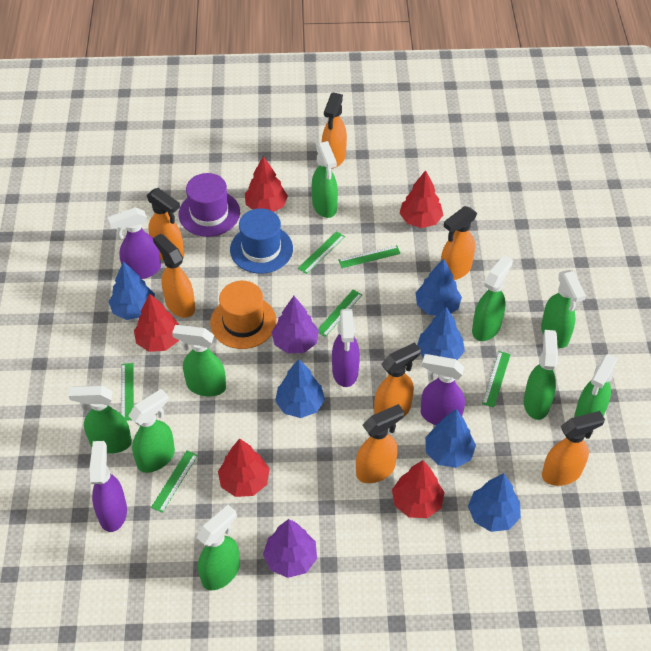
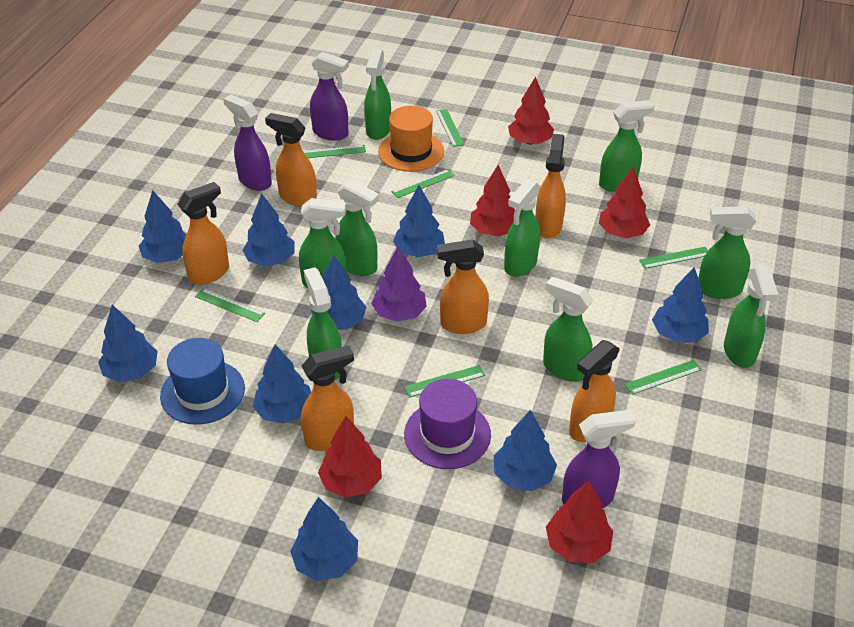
blue tree: 6 -> 9
green ruler: 6 -> 7
orange spray bottle: 7 -> 6
purple spray bottle: 4 -> 3
purple tree: 2 -> 1

